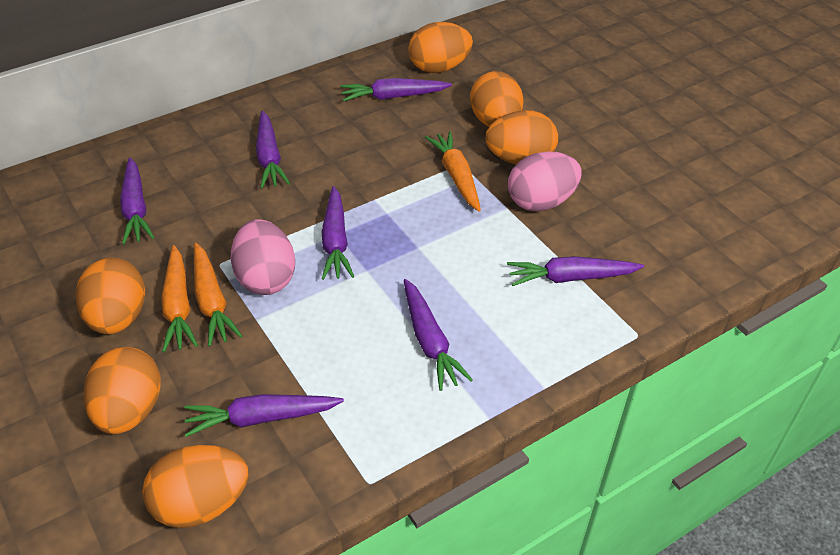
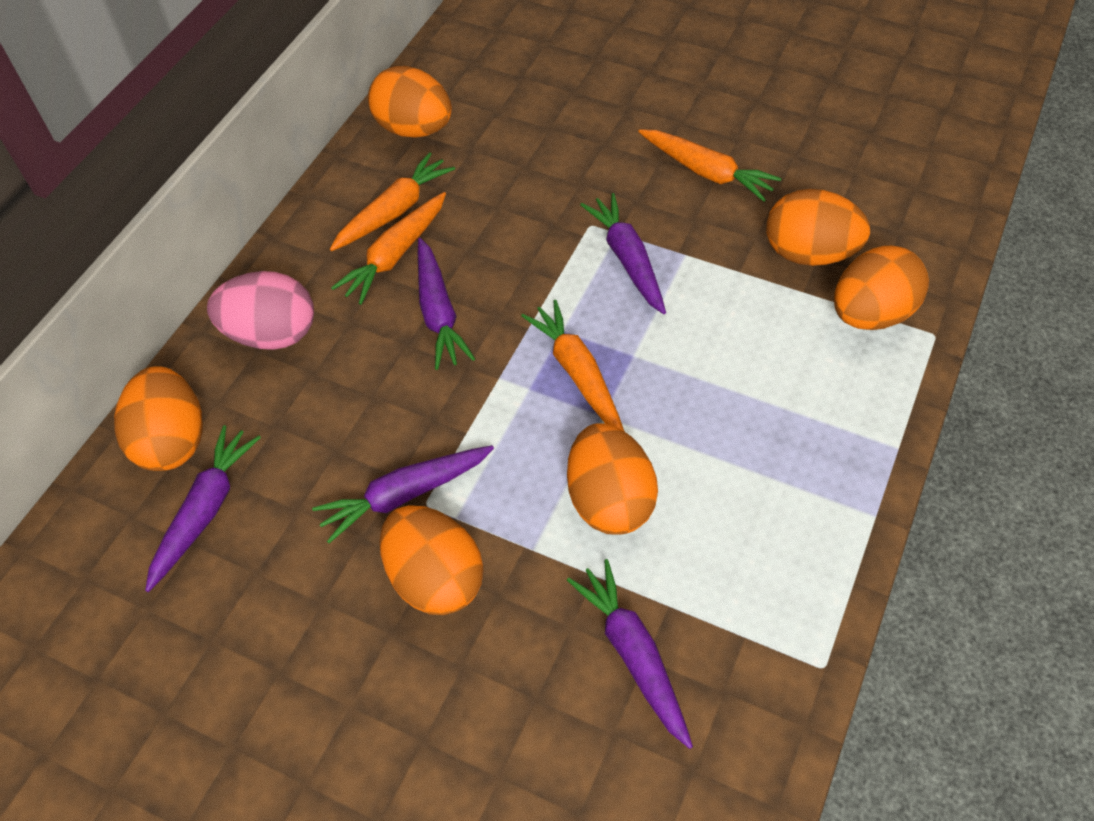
orange carrot: 3 -> 4
pink egg: 2 -> 1
purple carrot: 7 -> 5

